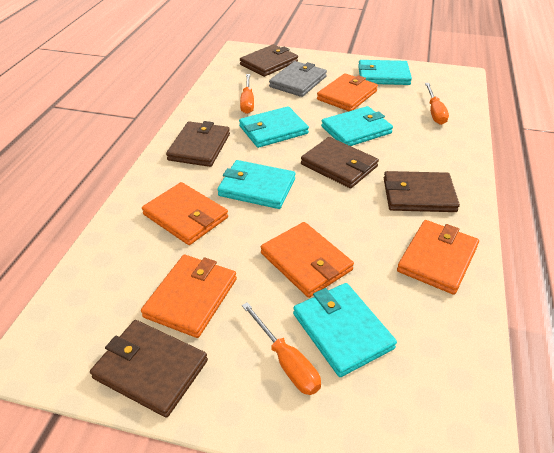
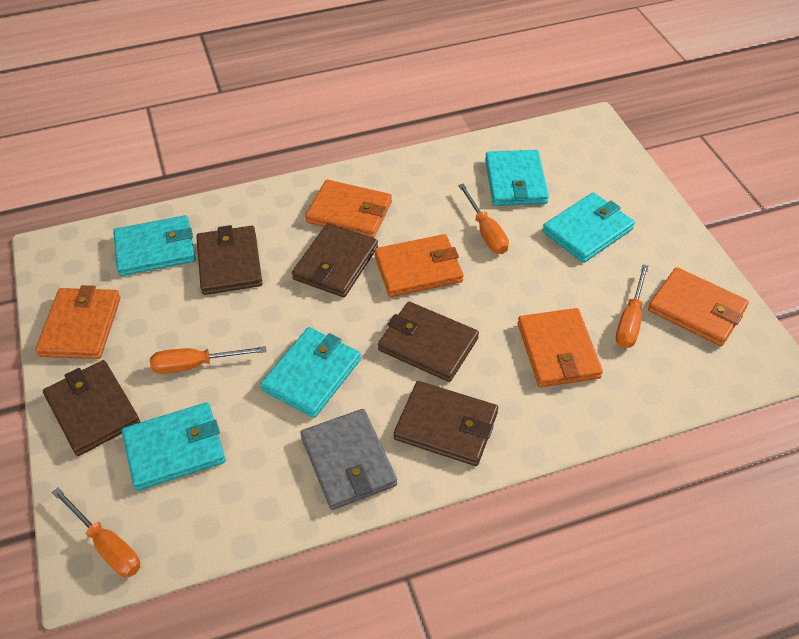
orange screwdriver: 3 -> 4

